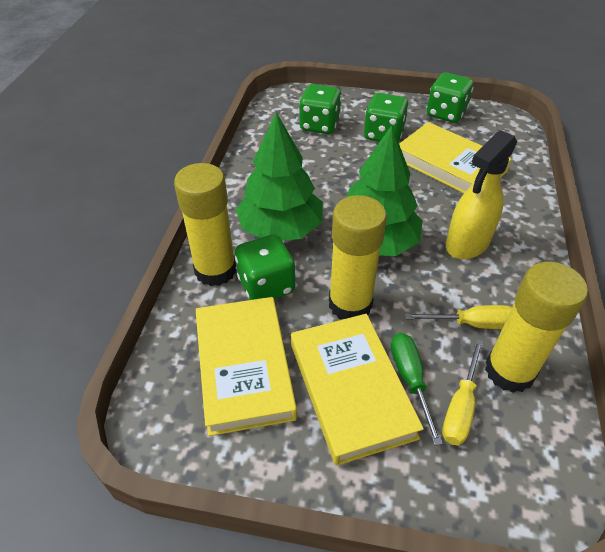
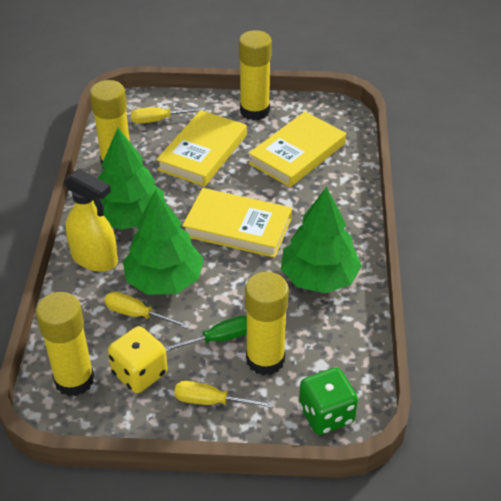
green dice: 4 -> 1
green tree: 2 -> 3
yellow dice: 0 -> 1
yellow glue stick: 3 -> 4
yellow screwdriver: 2 -> 3

